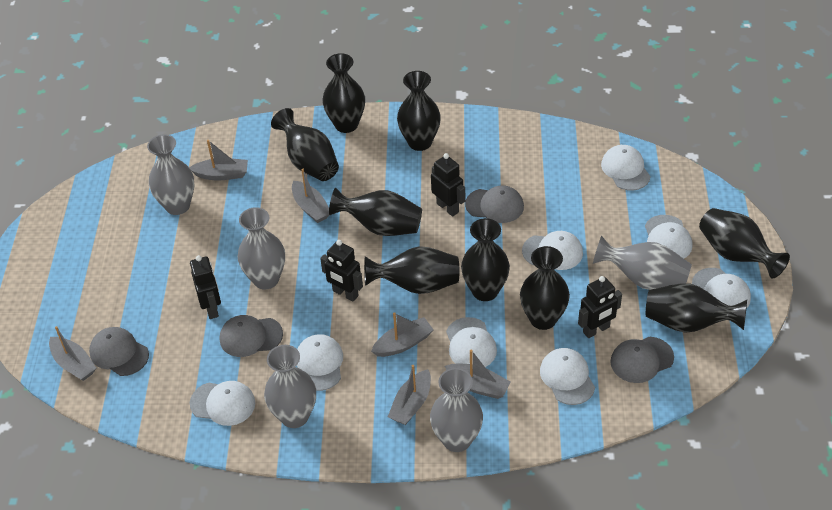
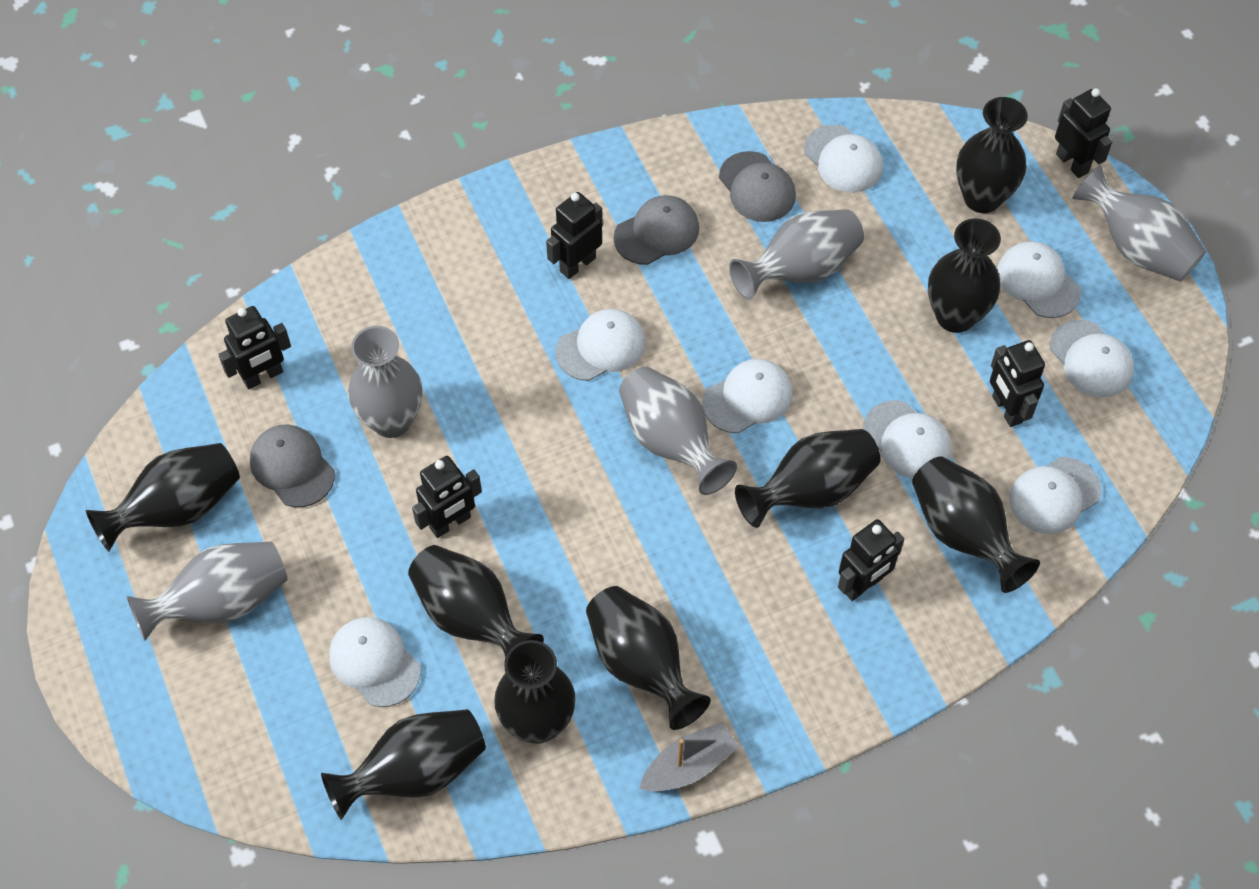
black robot: 4 -> 6
grey boat: 6 -> 1
grey cap: 4 -> 3

